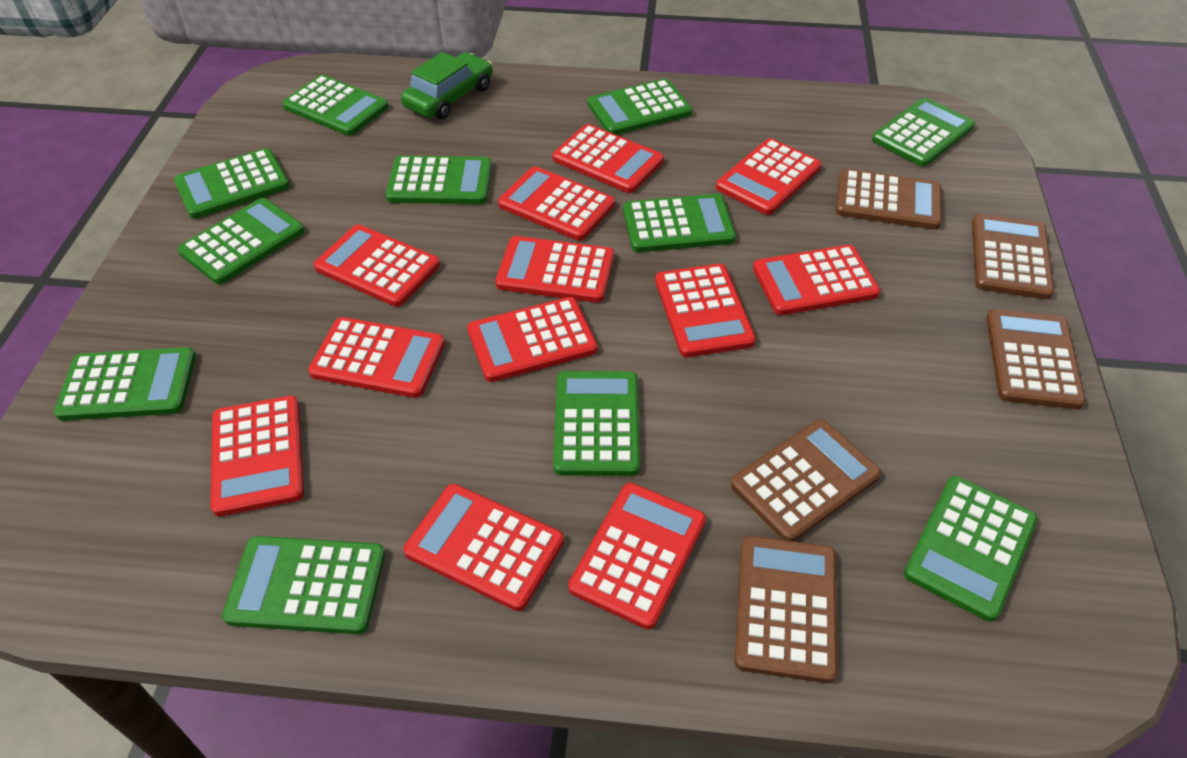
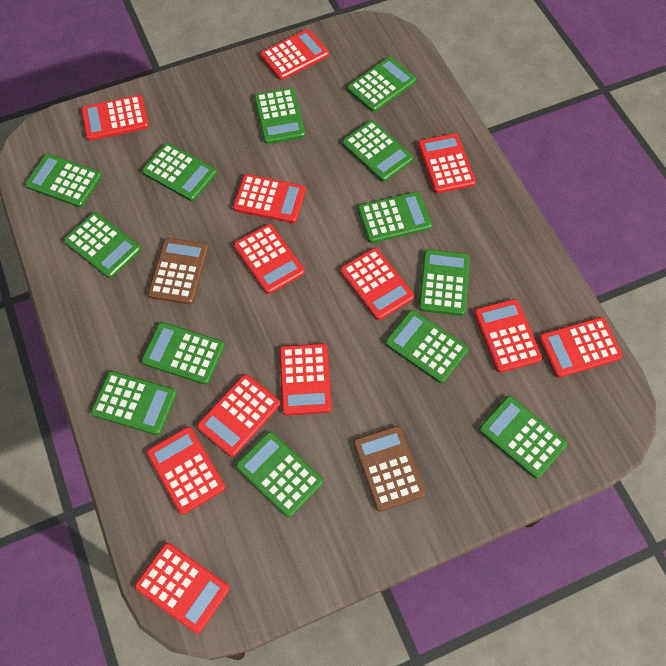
brown calculator: 5 -> 2
green calculator: 11 -> 13
green car: 1 -> 0

